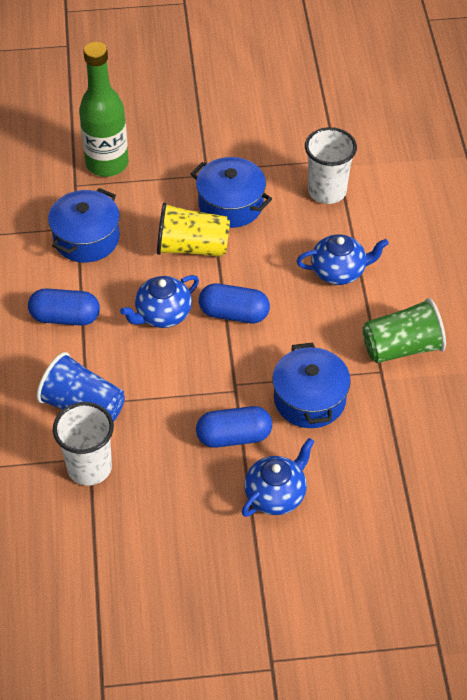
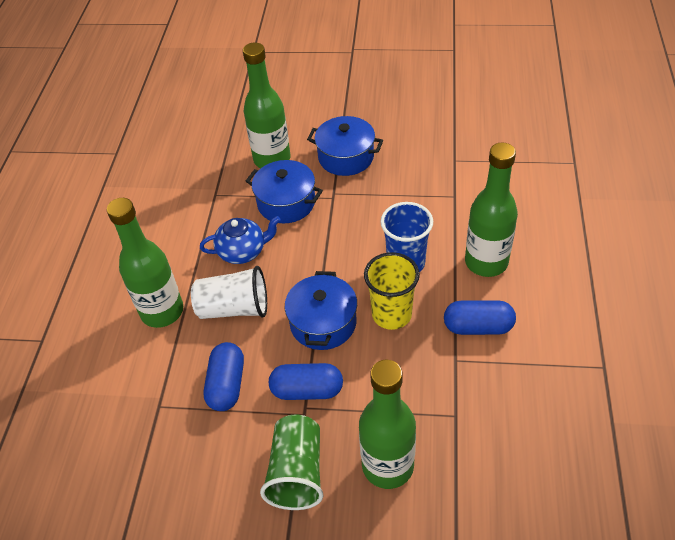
blue teapot: 3 -> 1
green bottle: 1 -> 4
white cup: 2 -> 1

